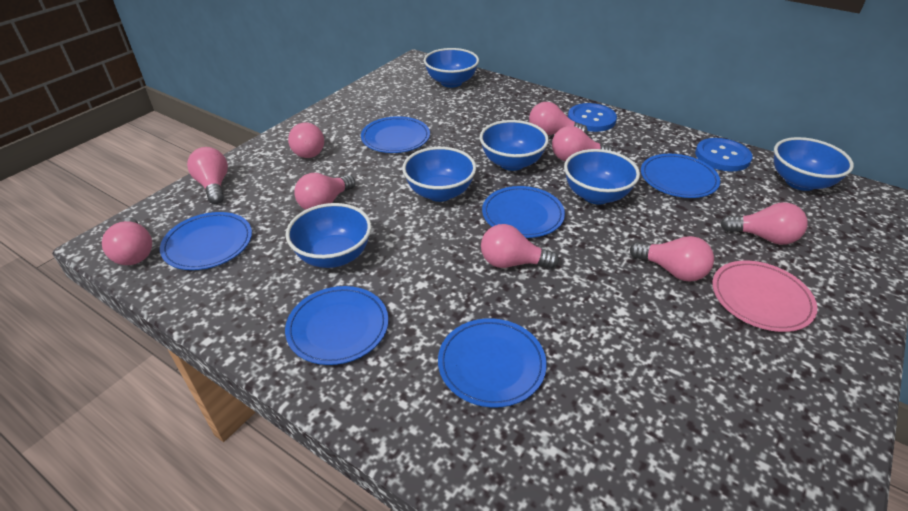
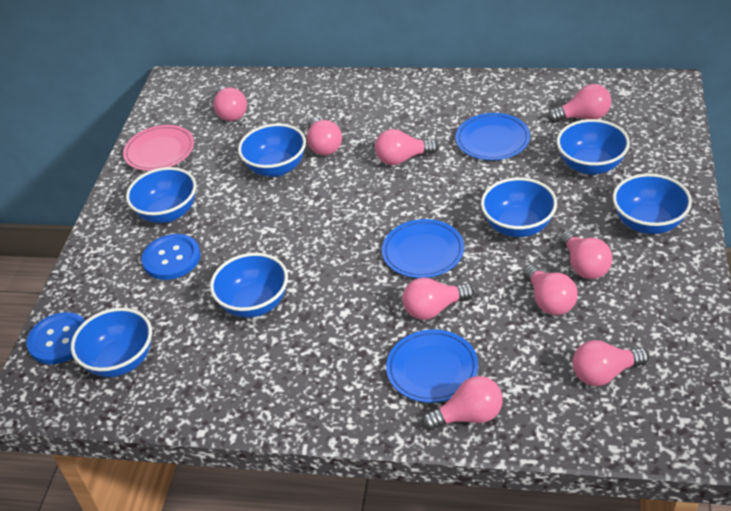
blue bowl: 6 -> 7
blue plate: 6 -> 3

